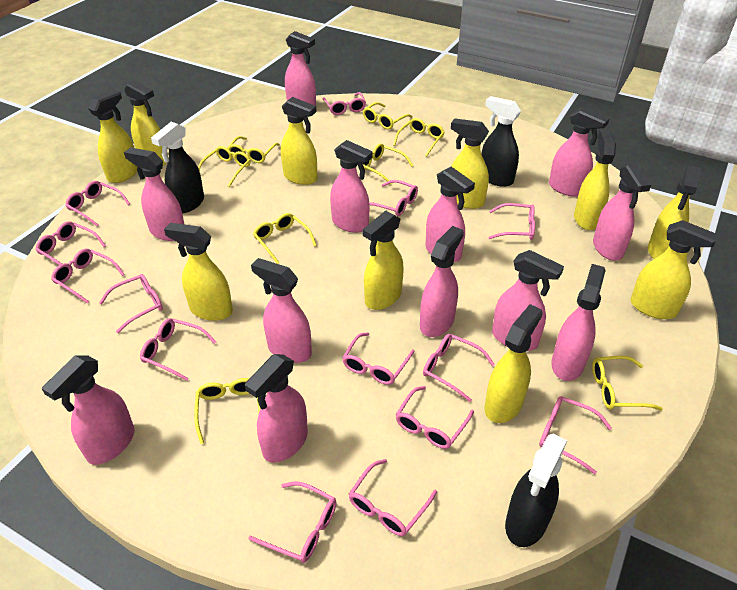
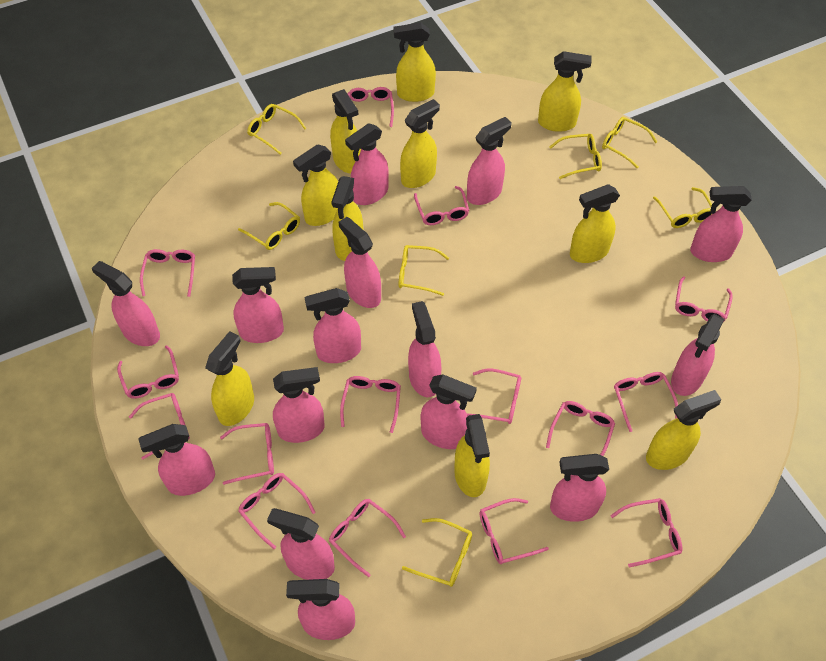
black spray bottle: 3 -> 0
pink glasses: 14 -> 15
pink spray bottle: 12 -> 15
yellow glasses: 8 -> 7

